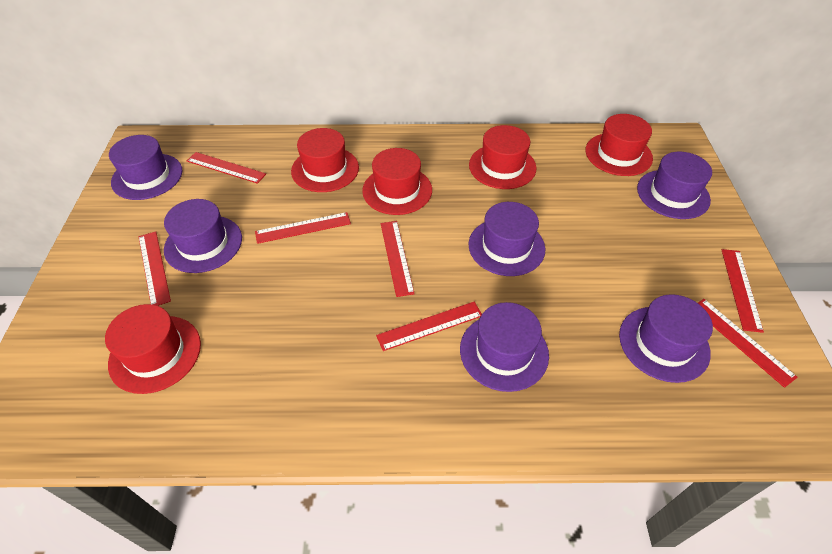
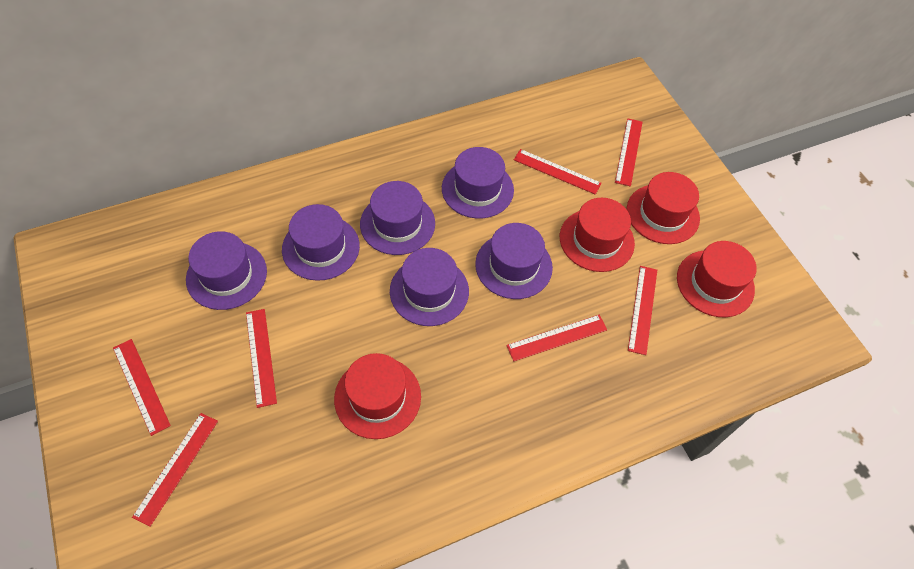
red hat: 5 -> 4

